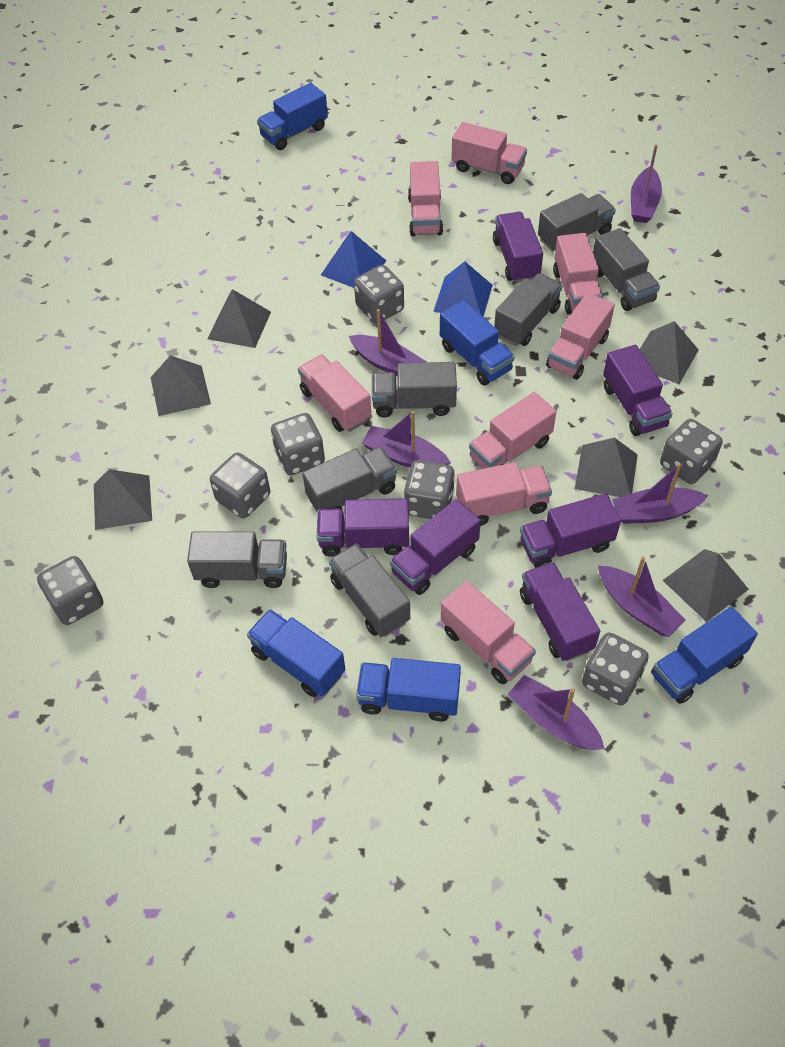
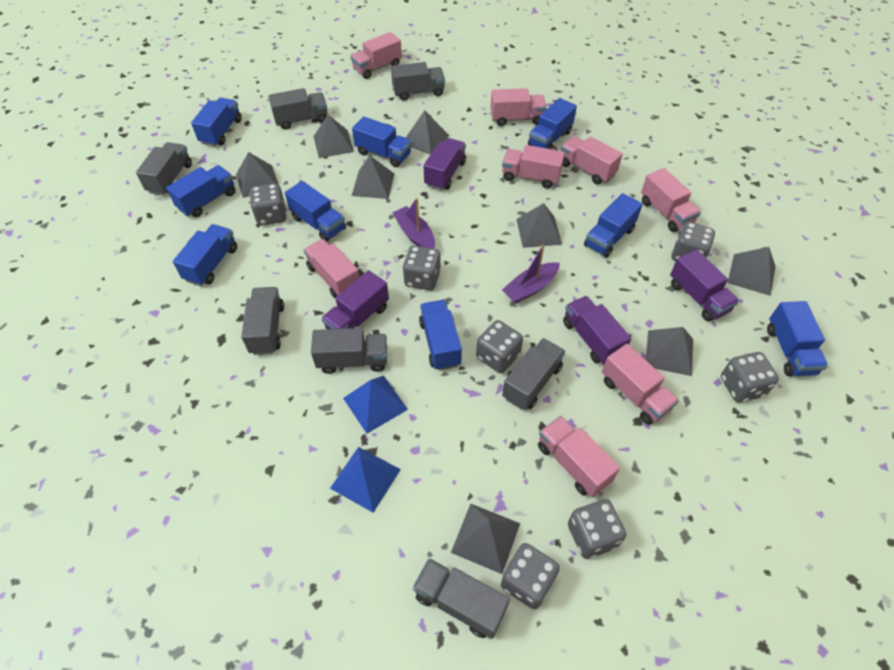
blue truck: 5 -> 9
grey pyramid: 6 -> 8
purple boat: 6 -> 2
purple truck: 6 -> 4

